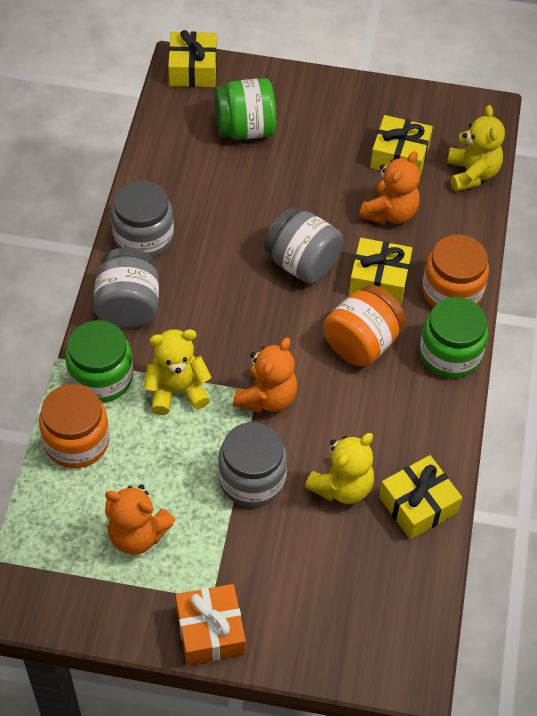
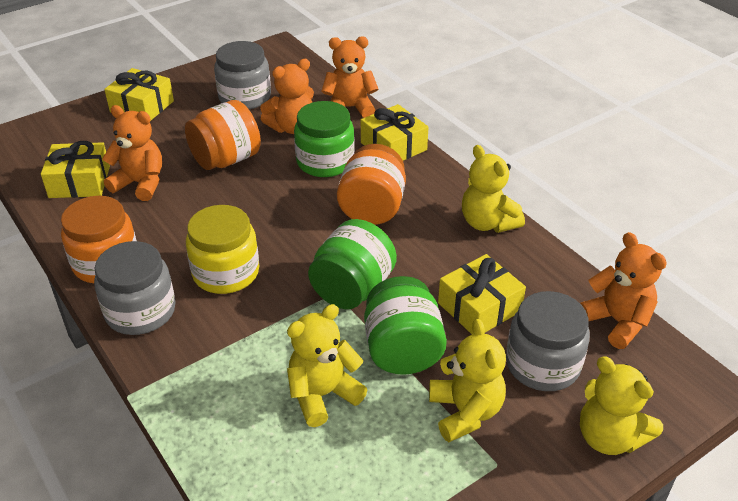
grey jar: 4 -> 3
orange gift: 1 -> 0
orange teddy bear: 3 -> 4
yellow jar: 0 -> 1
yellow teddy bear: 3 -> 4

